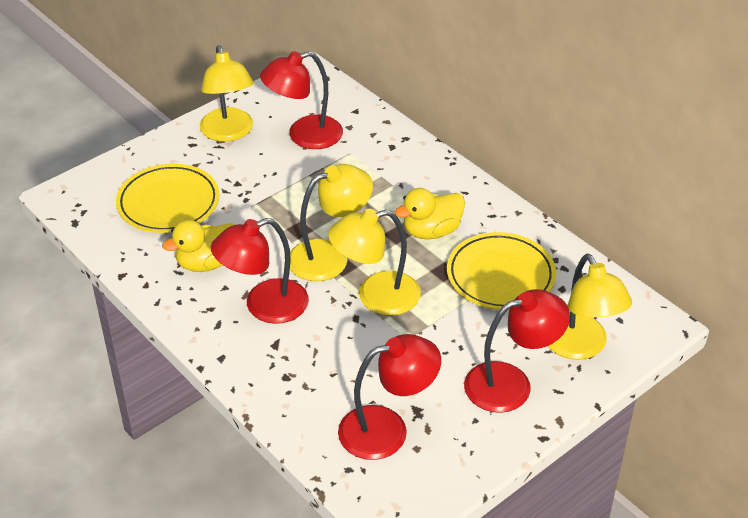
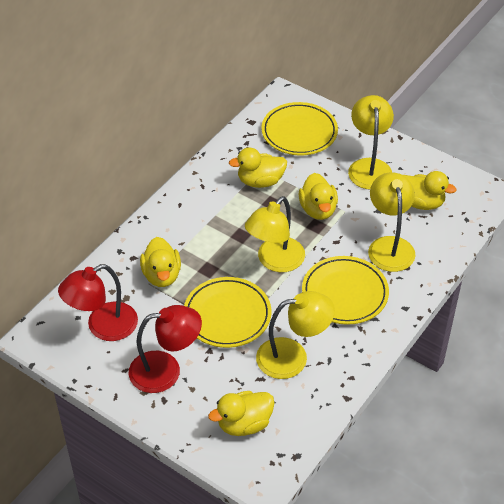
red lamp: 4 -> 2
yellow duck: 2 -> 5
yellow plate: 2 -> 3

